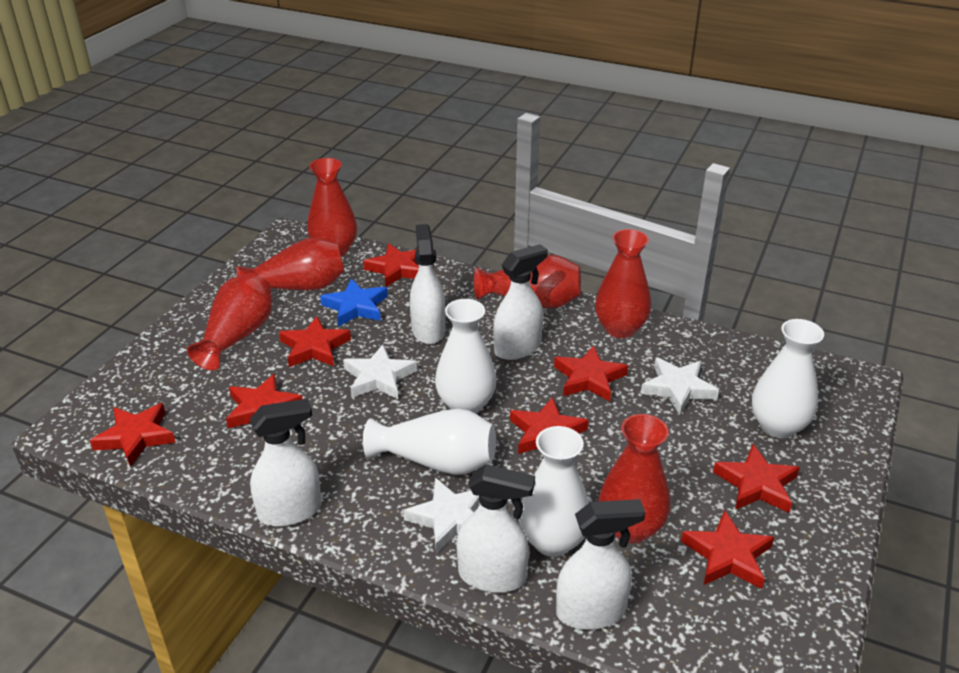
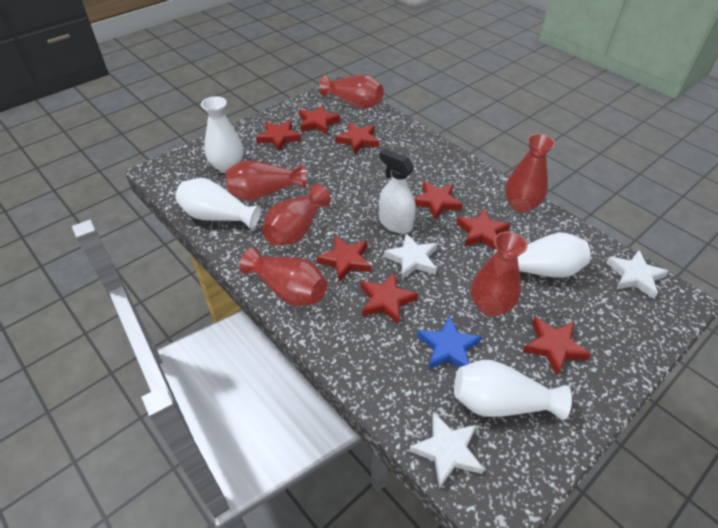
white spray bottle: 5 -> 1

